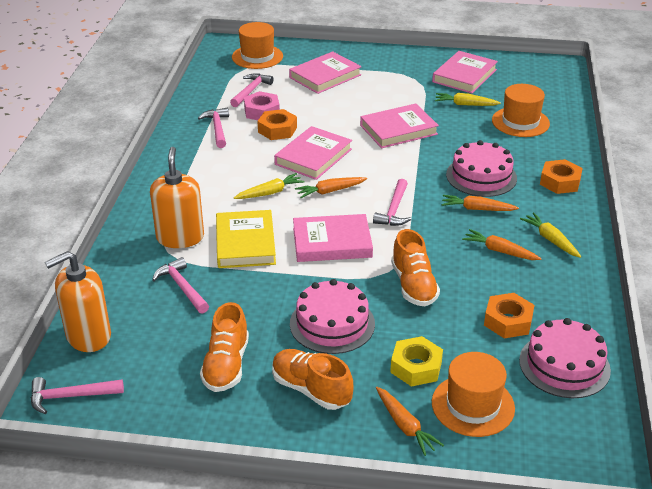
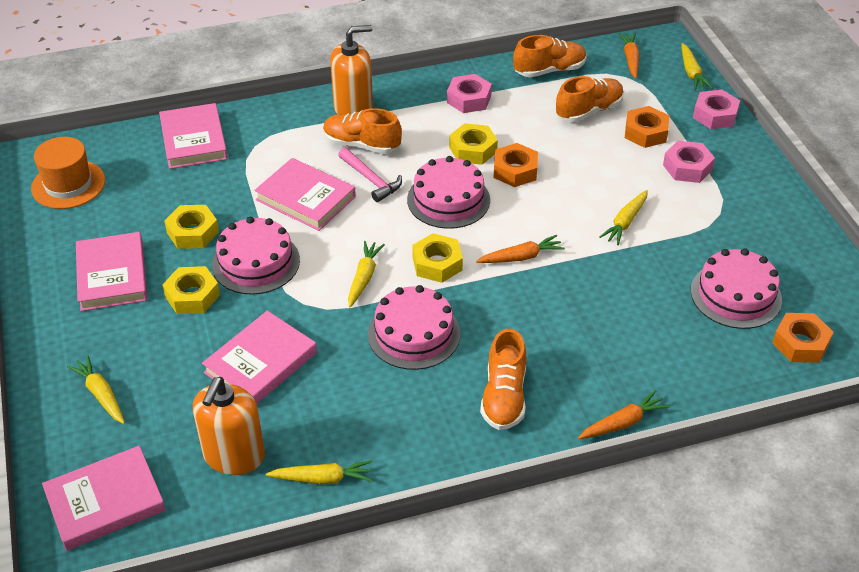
orange carrot: 4 -> 3
orange hat: 3 -> 1
orange shoe: 3 -> 4
pink cake: 3 -> 4
pink hammer: 5 -> 1
pink nut: 1 -> 3
yellow book: 1 -> 0
yellow carrot: 3 -> 5
yellow nut: 1 -> 4

